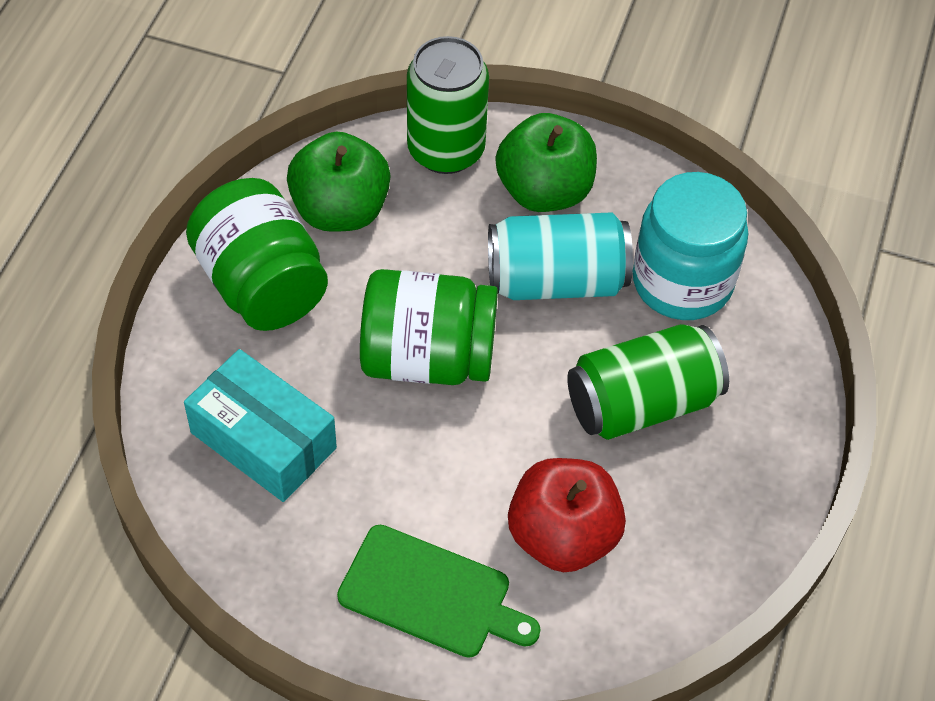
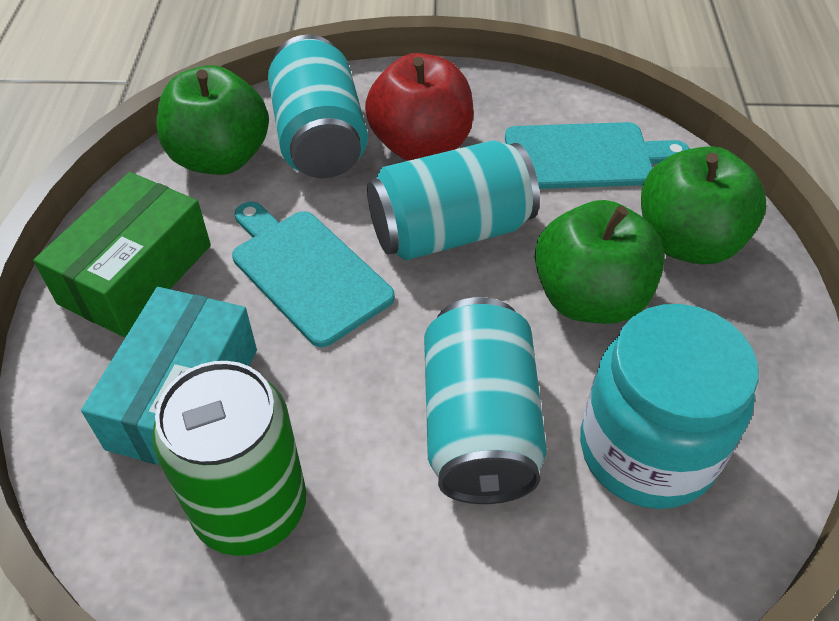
green apple: 2 -> 3
green box: 0 -> 1
green can: 2 -> 1
green cutting board: 1 -> 0
green jar: 2 -> 0
turquoise can: 1 -> 3
turquoise cutting board: 0 -> 2

